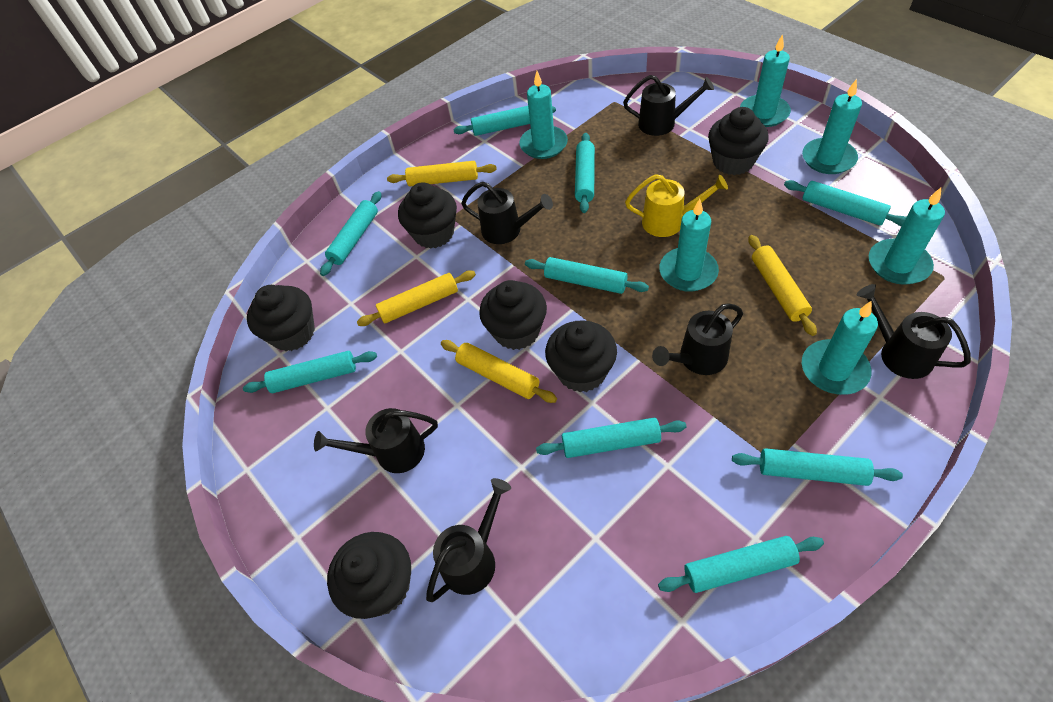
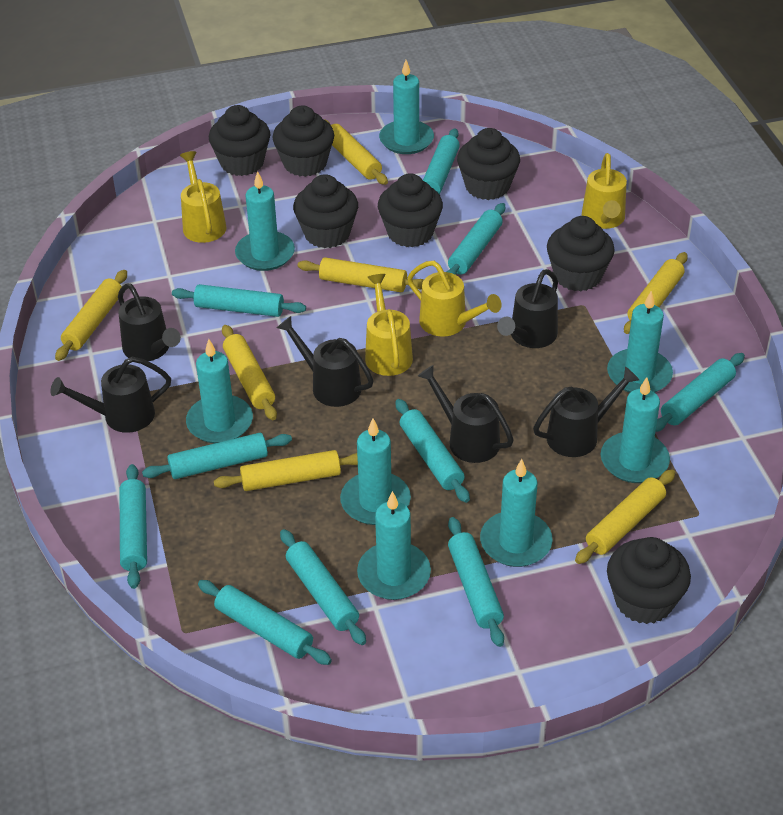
black cupcake: 6 -> 7
turquoise candle: 6 -> 8
turquoise rolling pin: 9 -> 10
yellow rolling pin: 4 -> 7
yellow watering can: 1 -> 4

